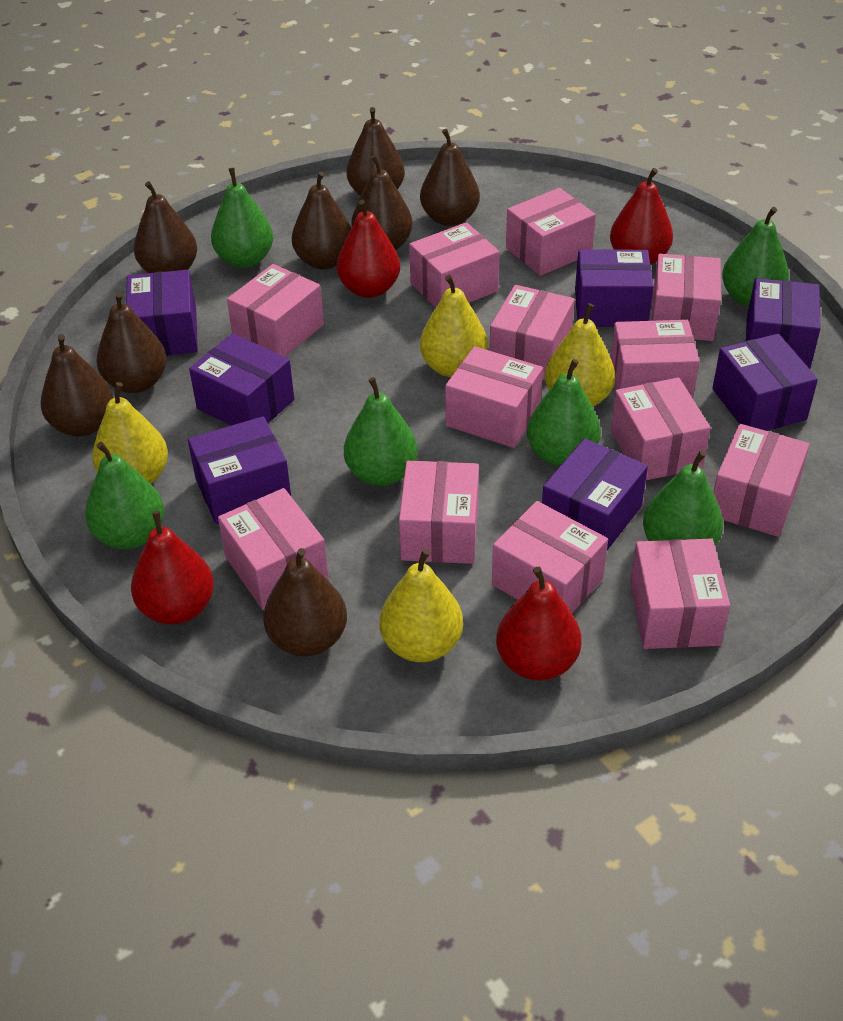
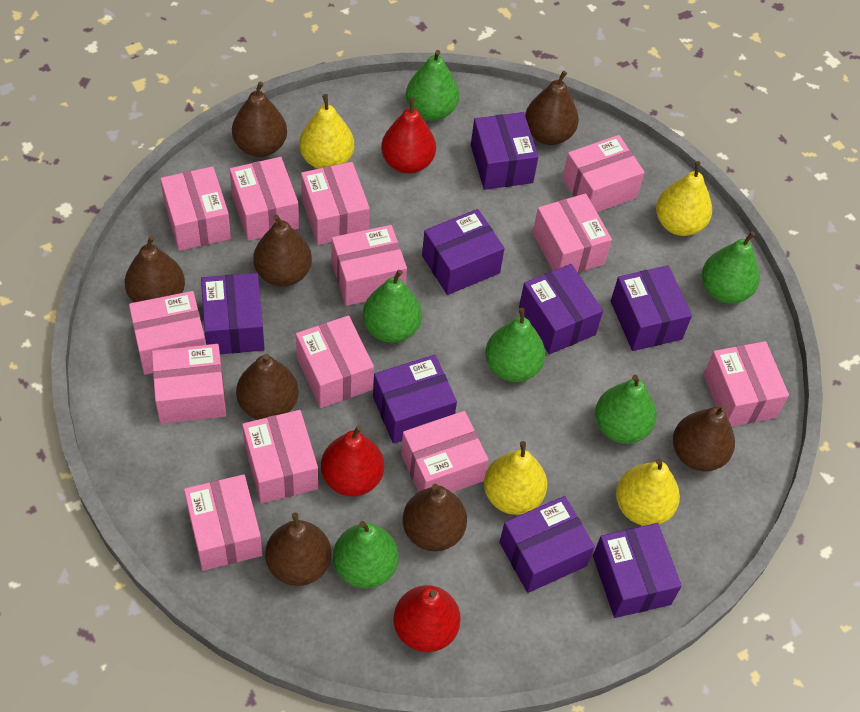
purple box: 7 -> 8
red pear: 4 -> 3

